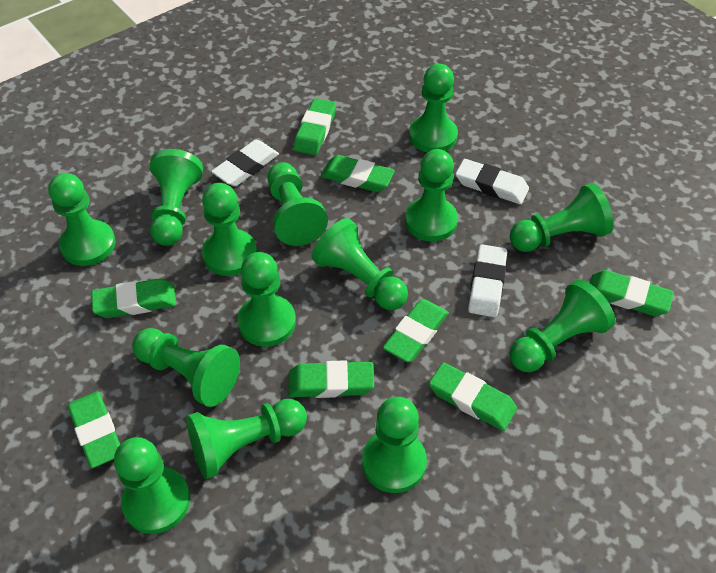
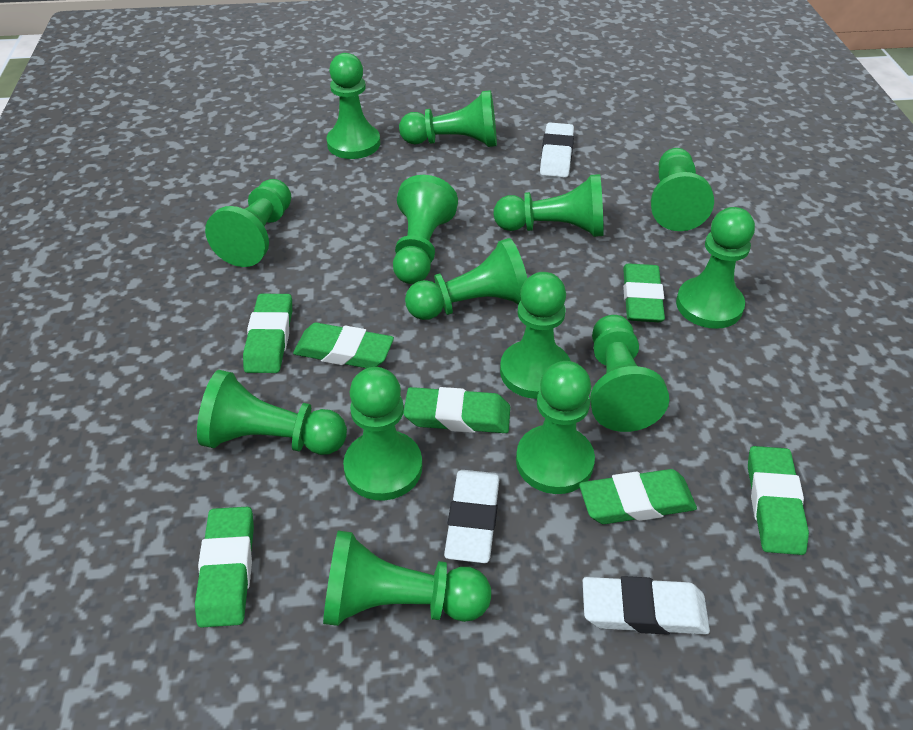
green eraser: 8 -> 7

